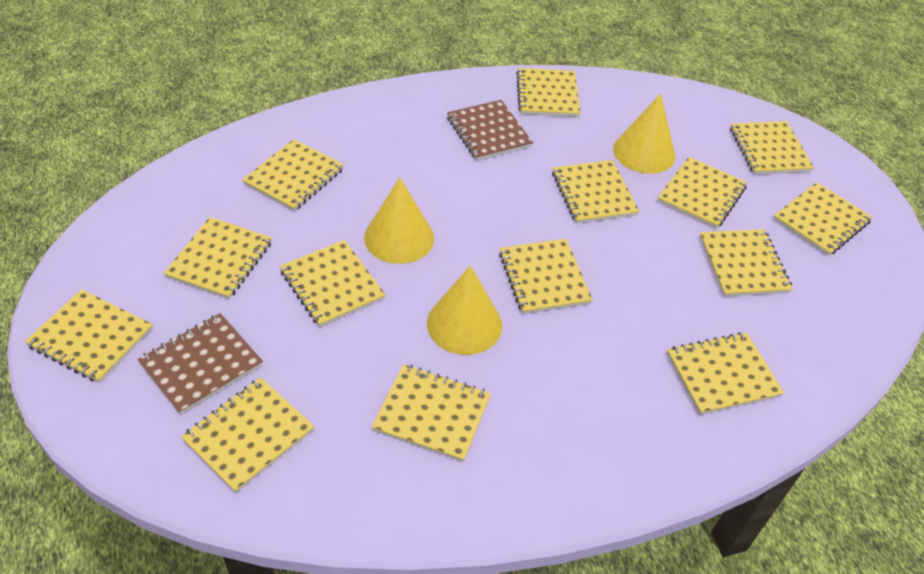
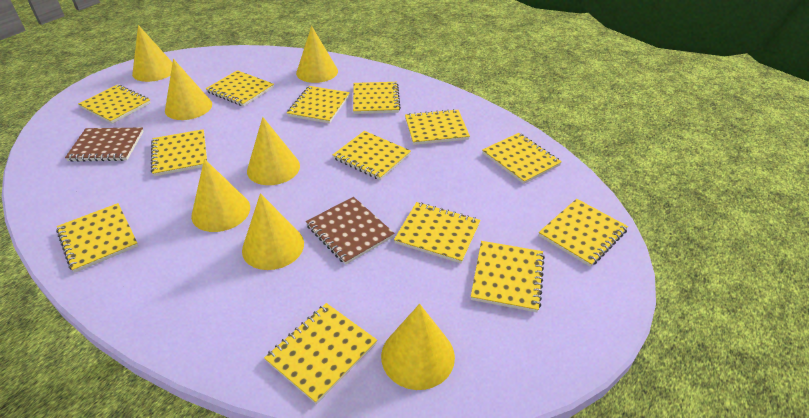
yellow cone: 3 -> 7
yellow notebook: 14 -> 13

